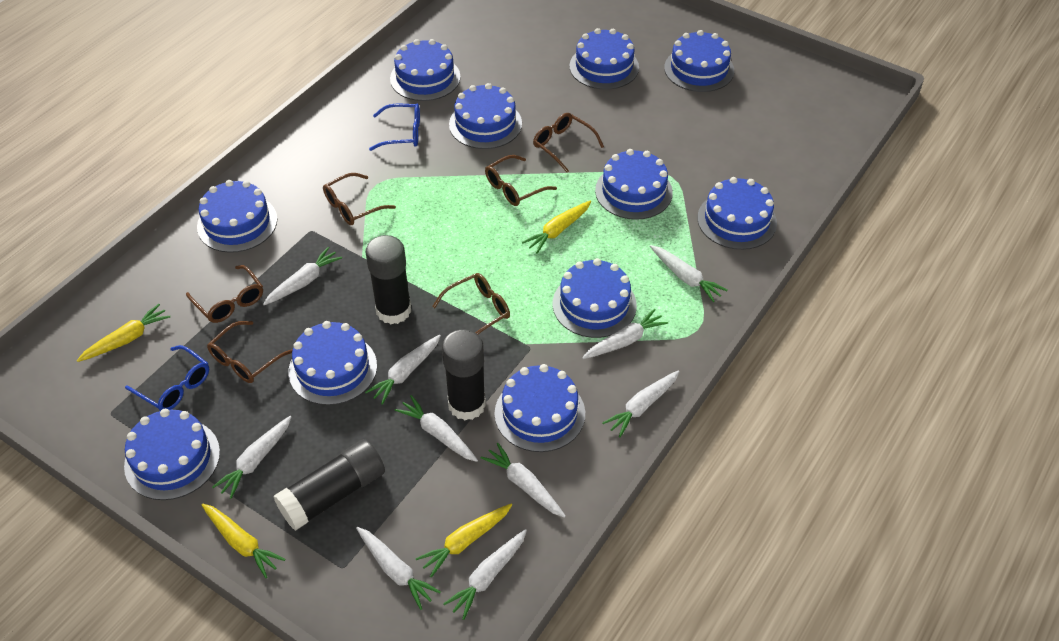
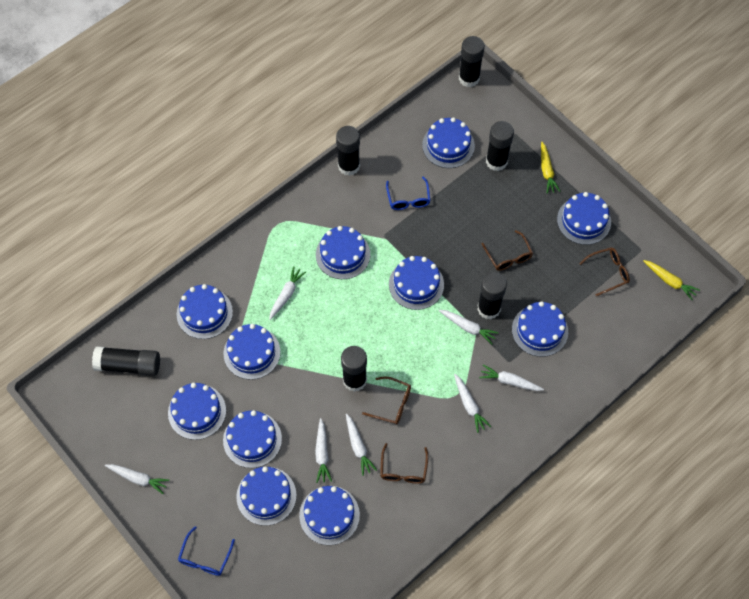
black glue stick: 3 -> 6
brown glasses: 6 -> 4
white carrot: 10 -> 7
yellow carrot: 4 -> 2

